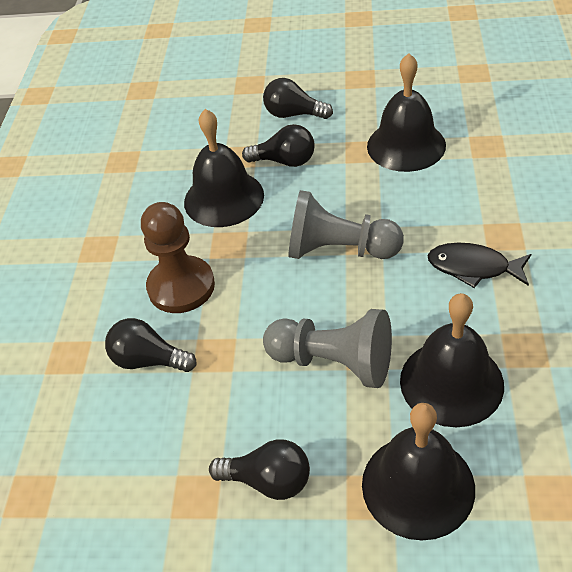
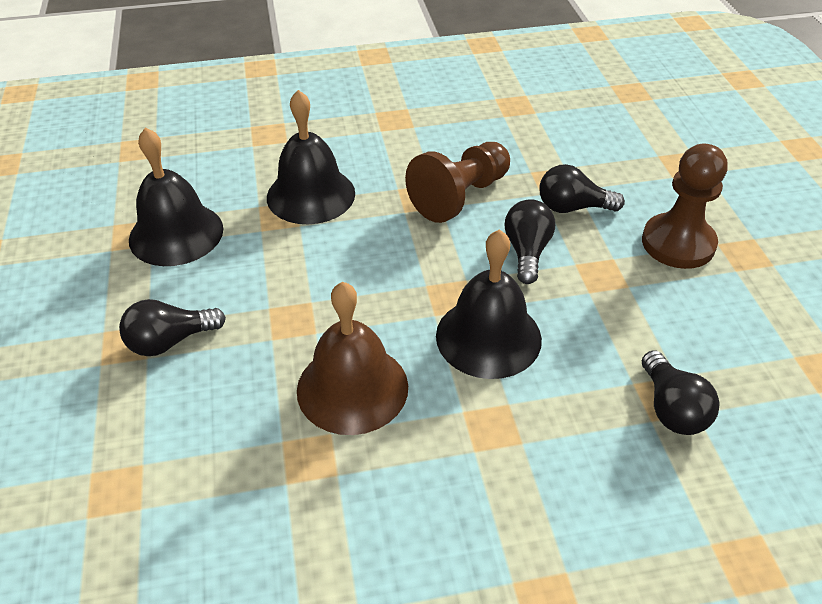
black bell: 4 -> 3
black fish: 1 -> 0
brown bell: 0 -> 1
brown pawn: 1 -> 2
grey pawn: 2 -> 0

